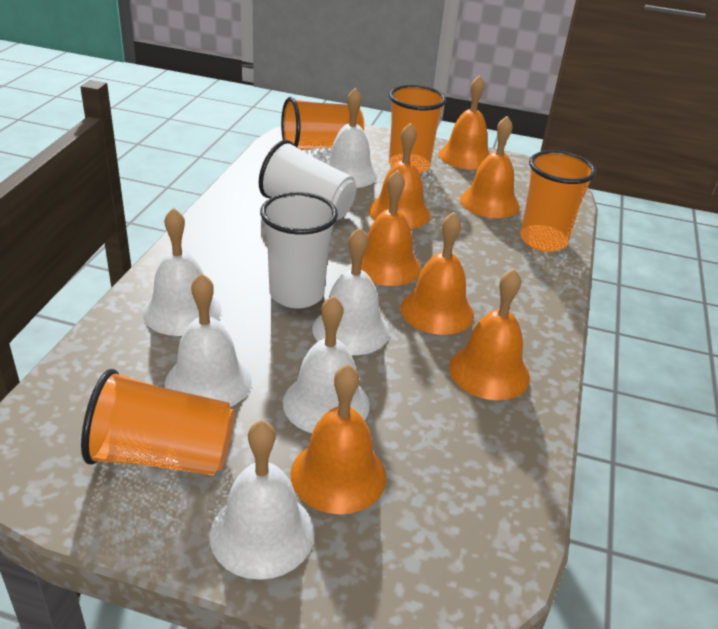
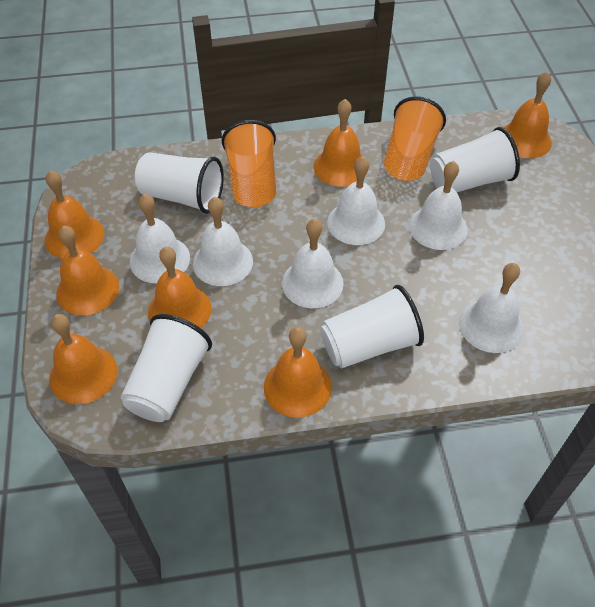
orange cup: 4 -> 2
white cup: 2 -> 4

